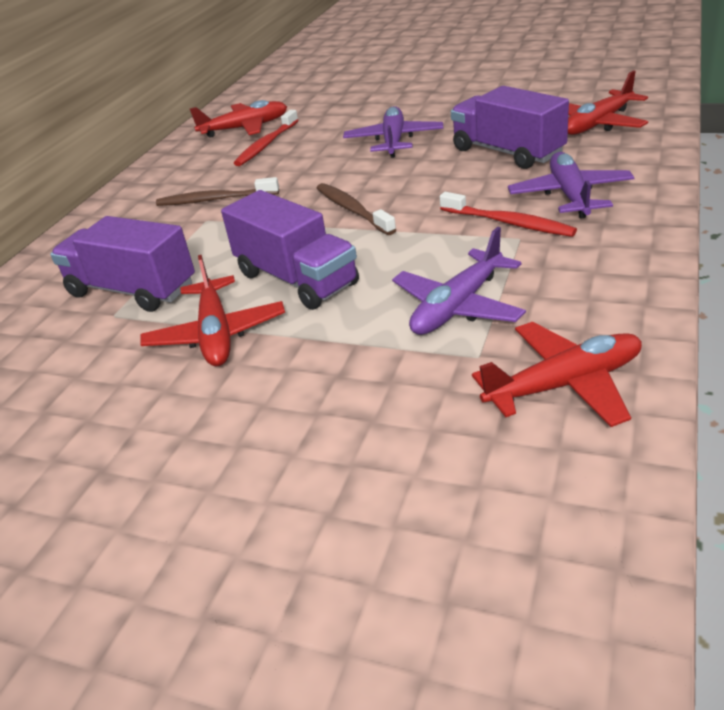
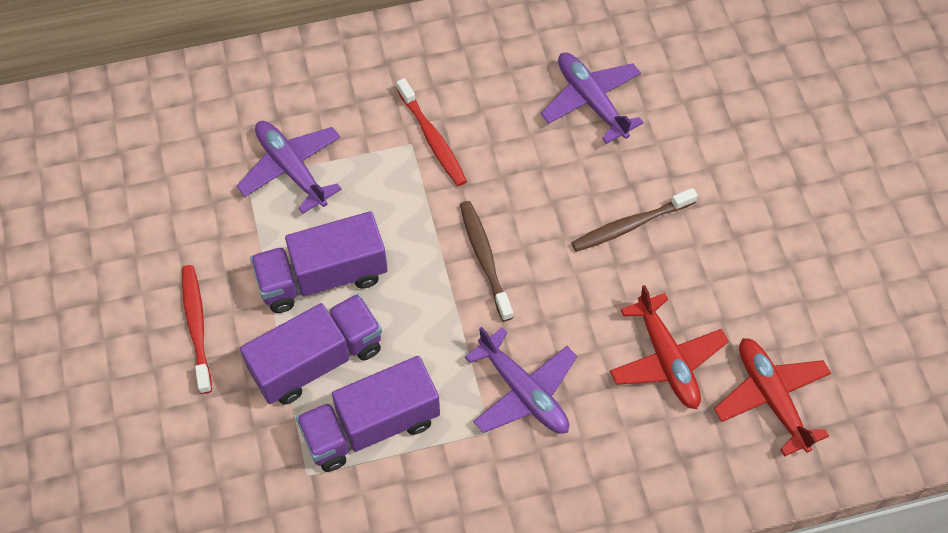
red plane: 4 -> 2

